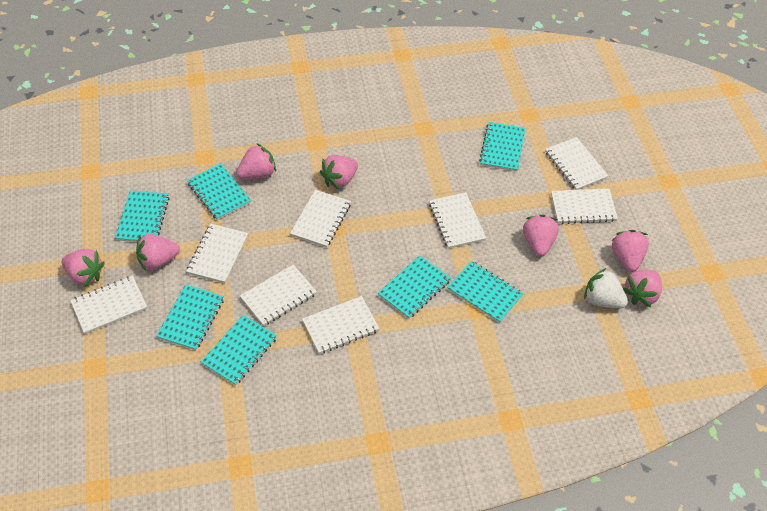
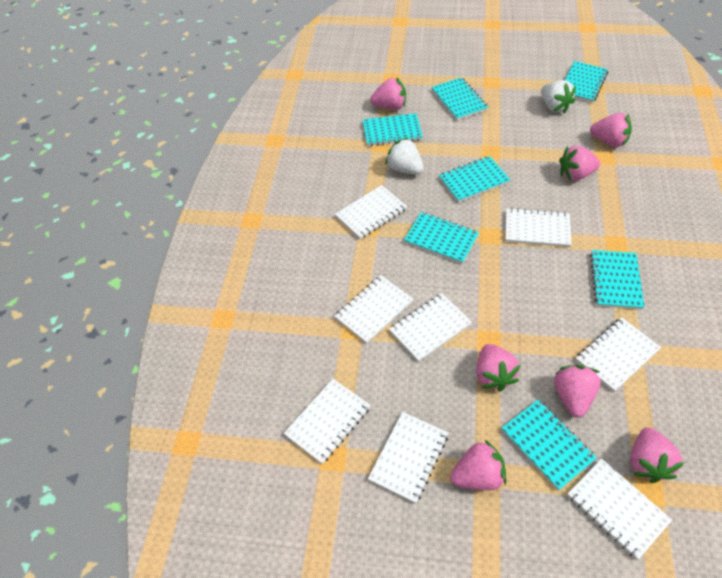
white strawberry: 1 -> 2

